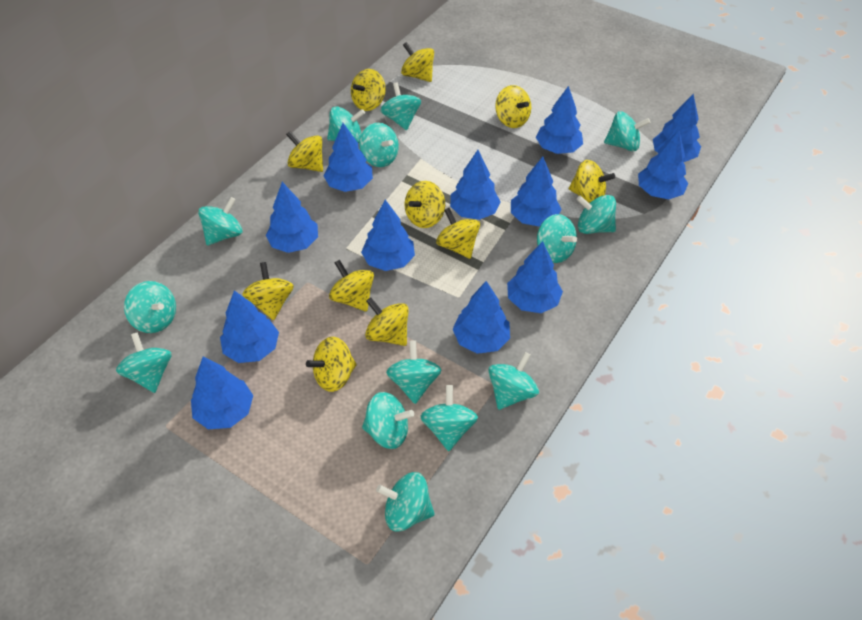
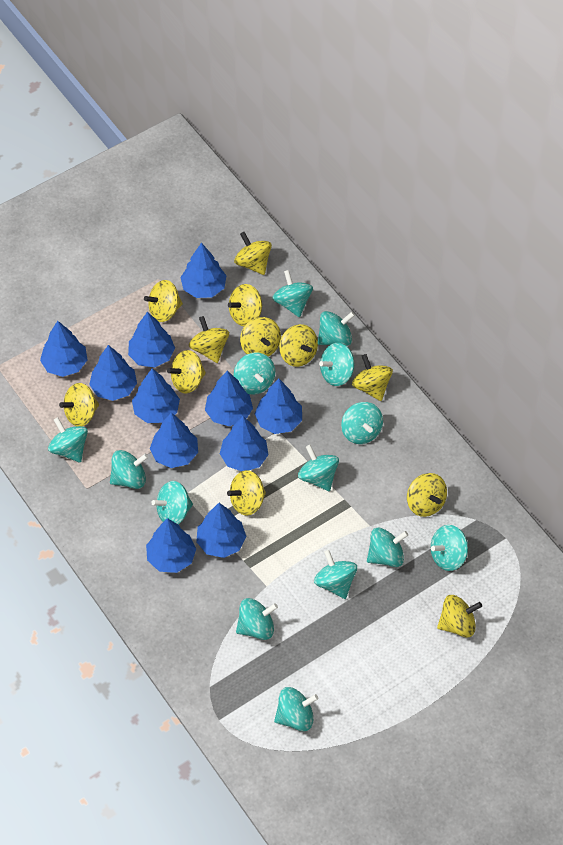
blue tree: 12 -> 11
yellow spinning top: 11 -> 12

